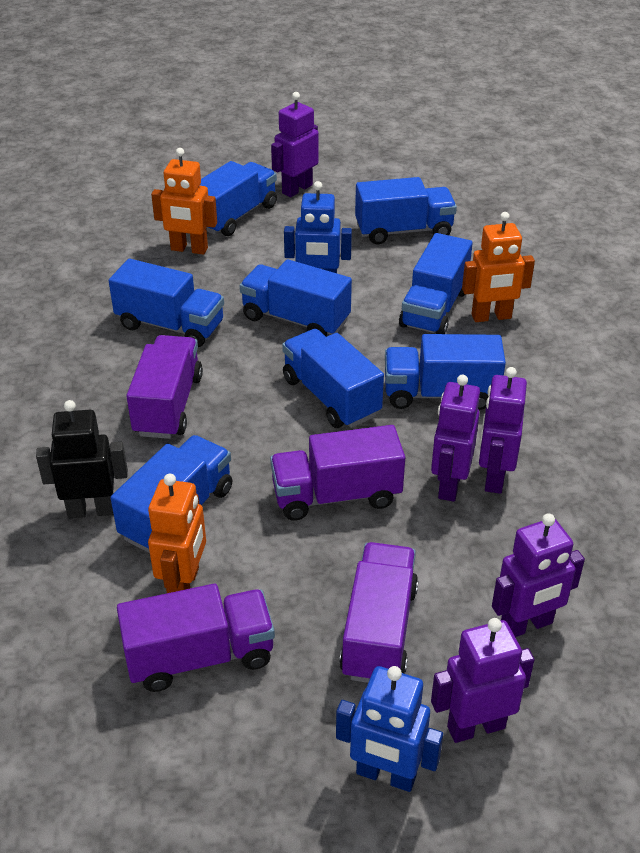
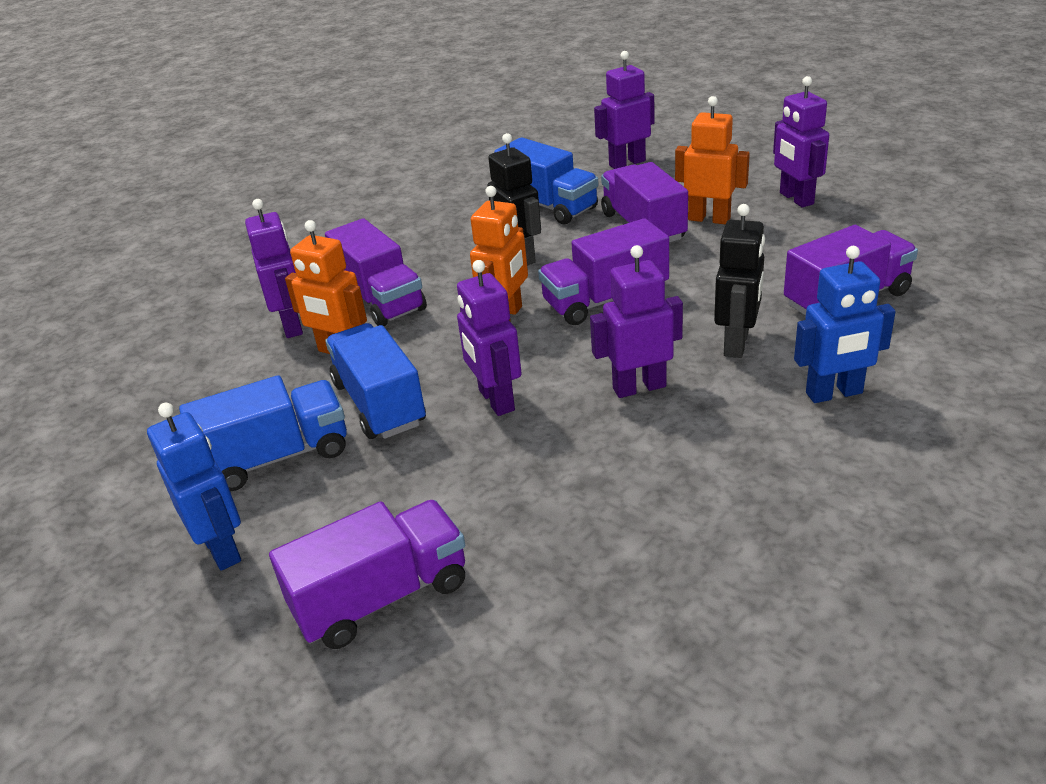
black robot: 1 -> 2
blue truck: 8 -> 3
purple truck: 4 -> 5

